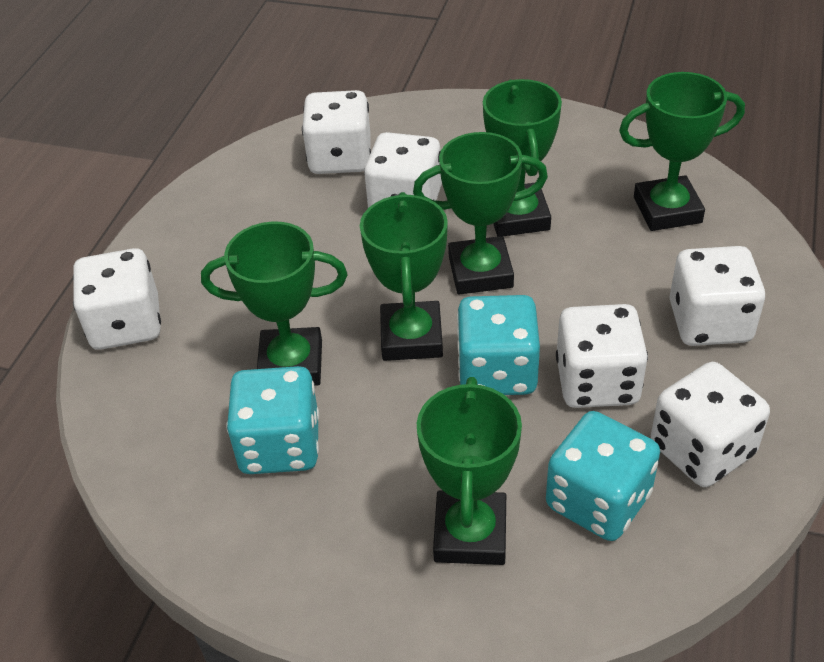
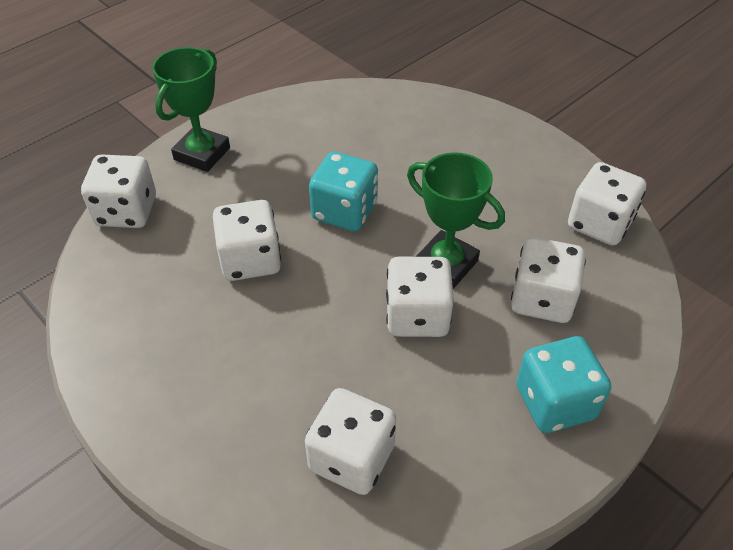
green trophy: 6 -> 2
turquoise dice: 3 -> 2

